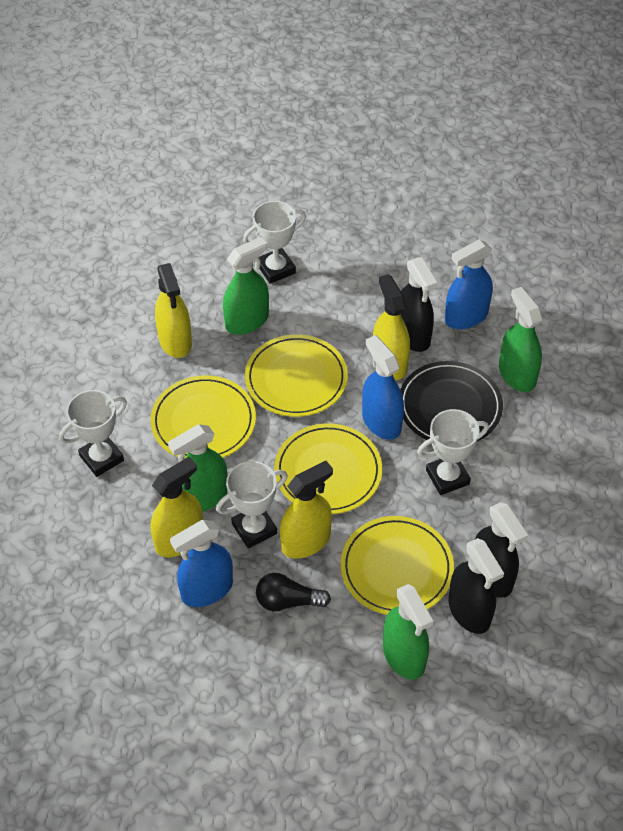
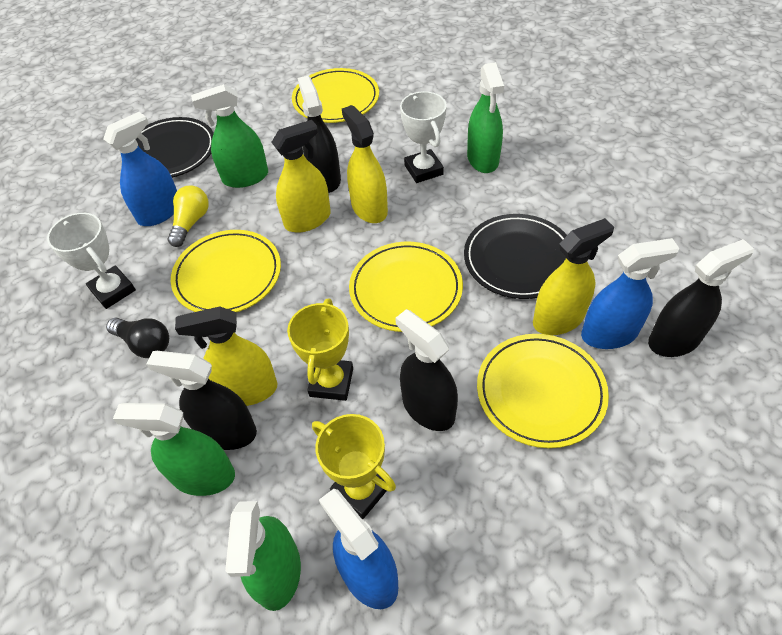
black plate: 1 -> 2
black spray bottle: 3 -> 4
white trophy: 4 -> 2
yellow light bulb: 0 -> 1
yellow trophy: 0 -> 2

